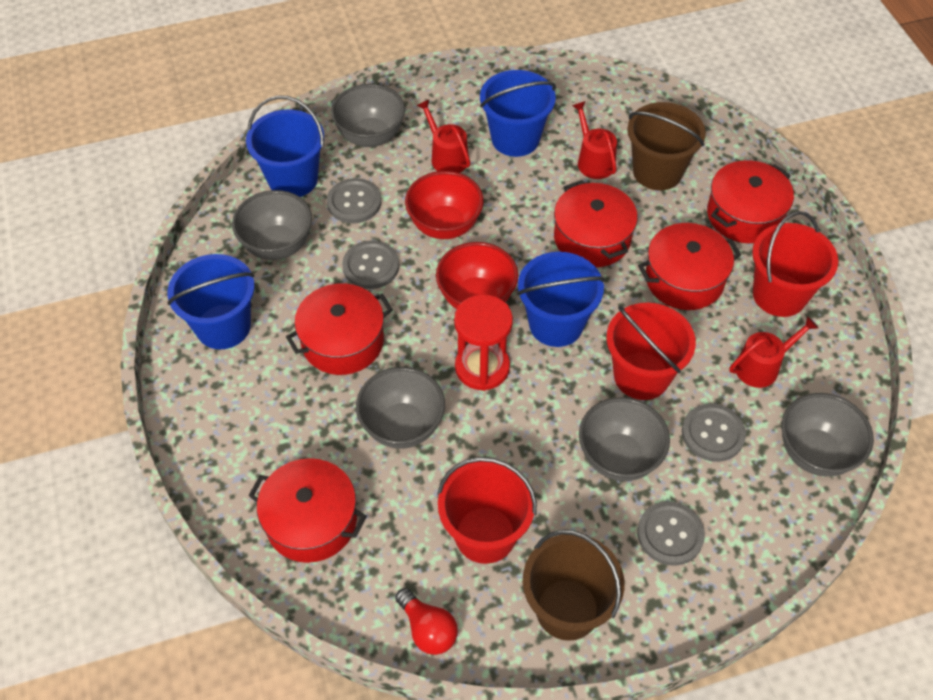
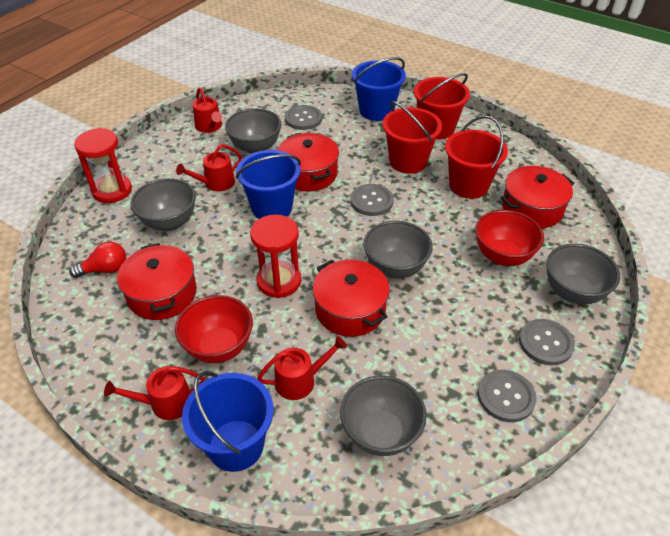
blue bucket: 4 -> 3
brown bucket: 2 -> 0
red hourglass: 1 -> 2
red pot: 5 -> 4
red watering can: 3 -> 4

